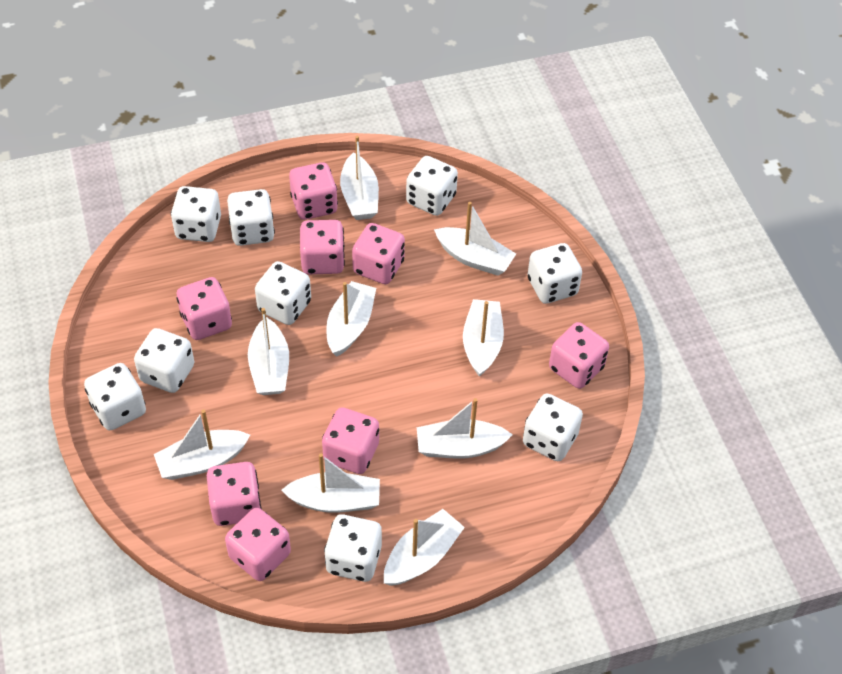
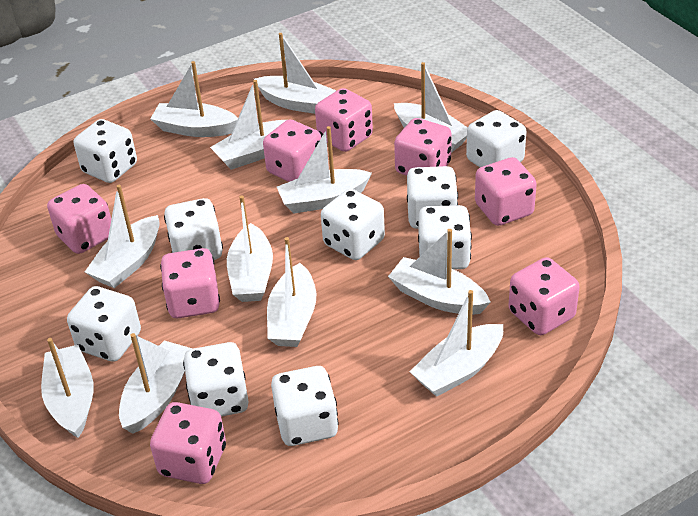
white boat: 9 -> 12

